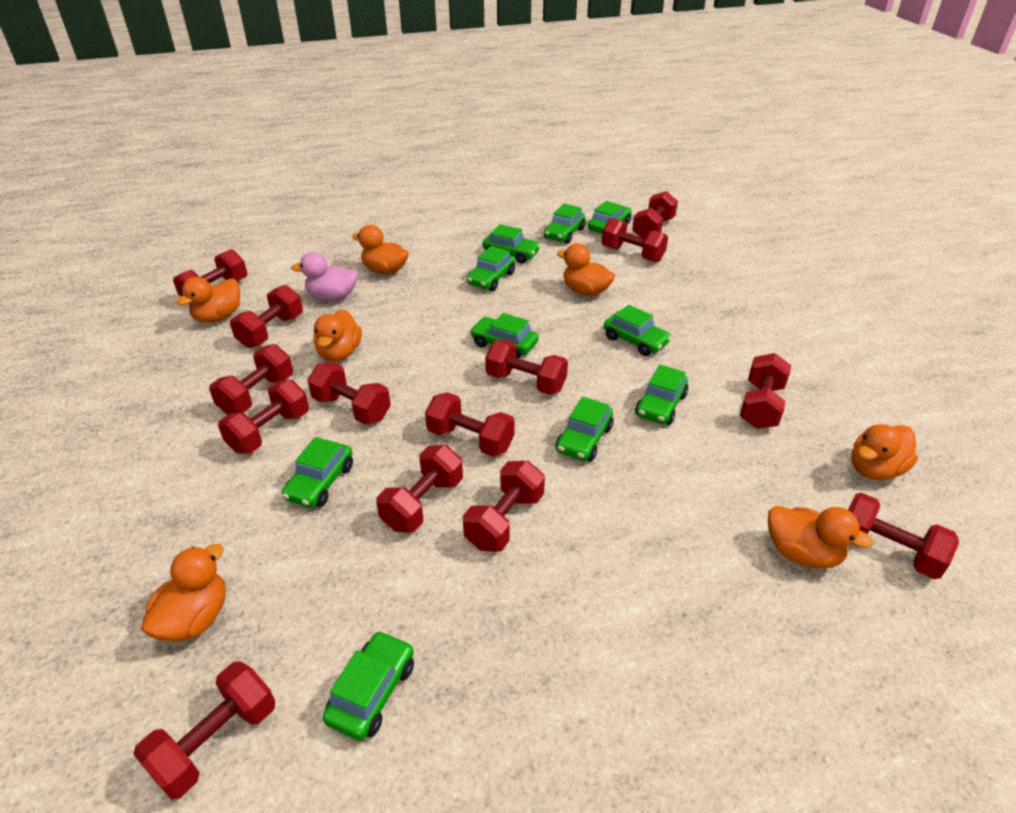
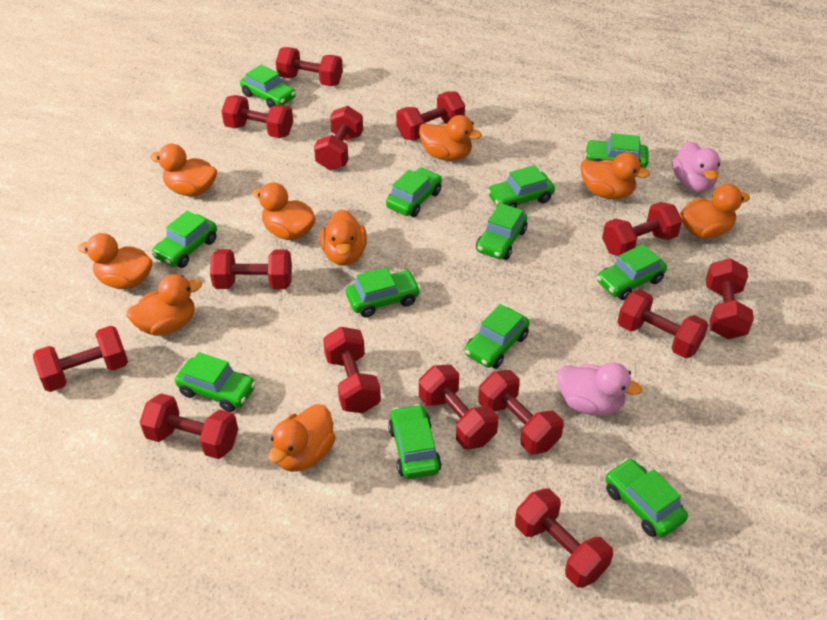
green car: 10 -> 12
orange duck: 7 -> 9
pink duck: 1 -> 2

